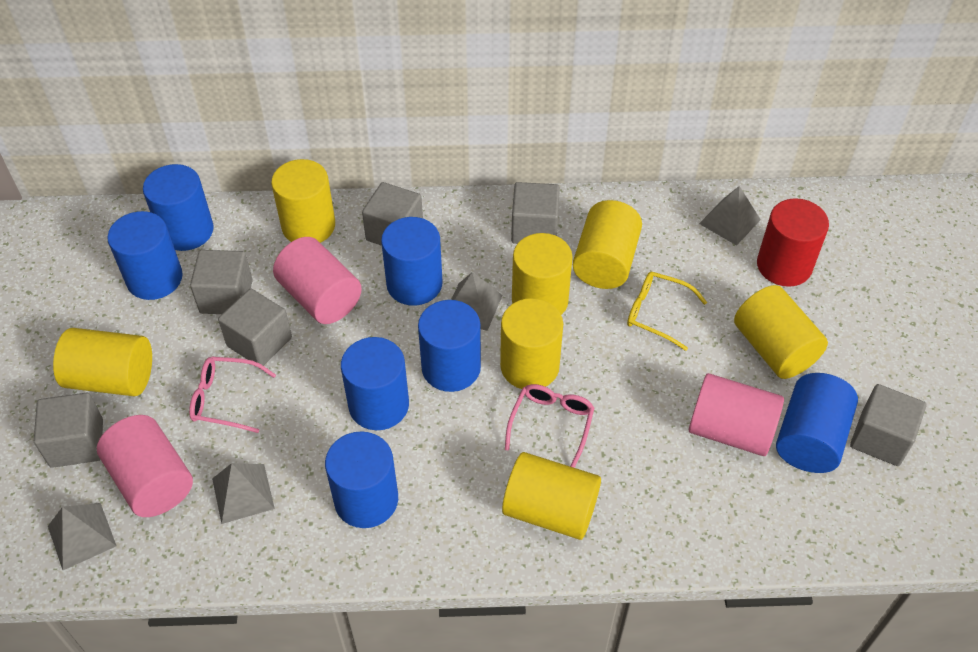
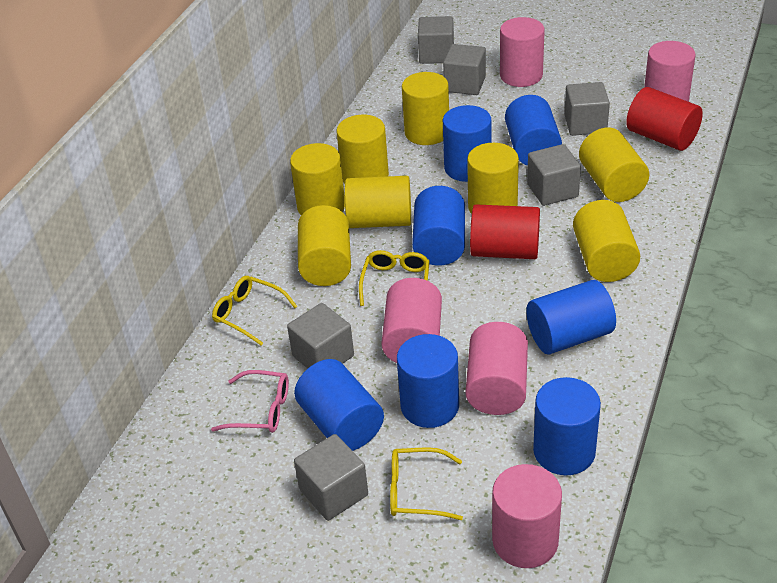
grey pyramid: 4 -> 0
pink cylinder: 3 -> 5
pink glasses: 2 -> 1
red cylinder: 1 -> 2
yellow cylinder: 7 -> 8
yellow glasses: 1 -> 3

